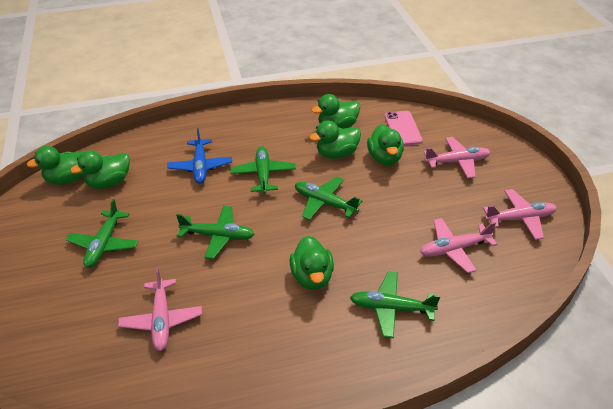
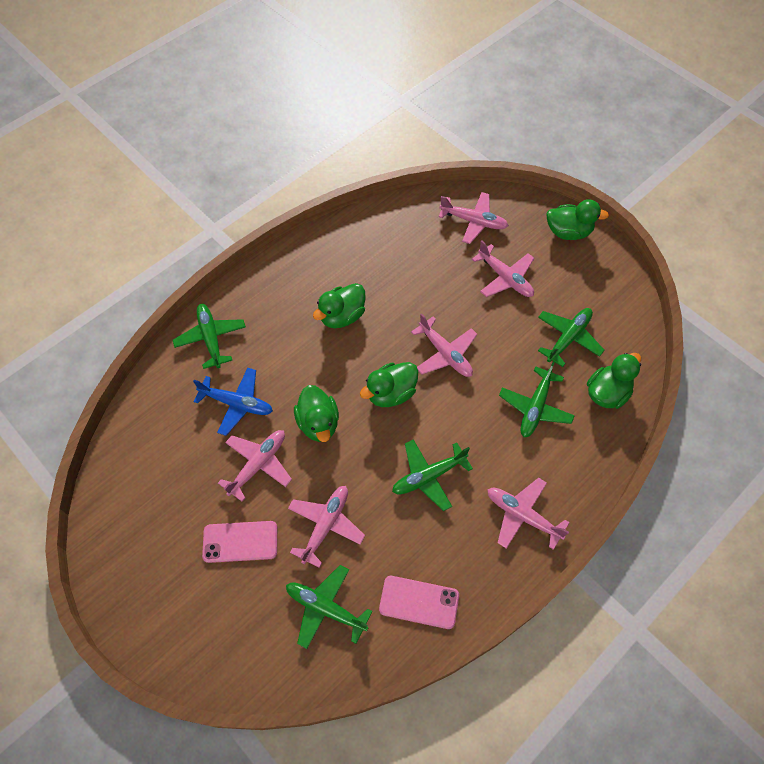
green duck: 6 -> 5
pink phone: 1 -> 2
pink plane: 4 -> 6

